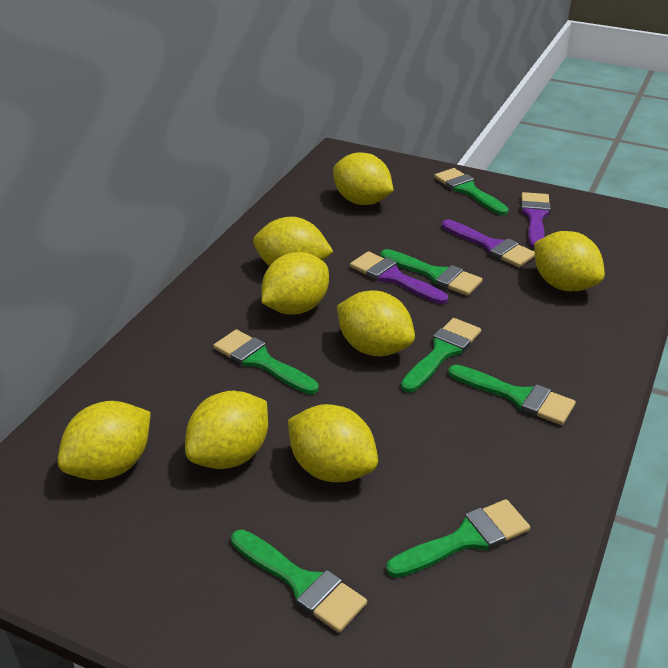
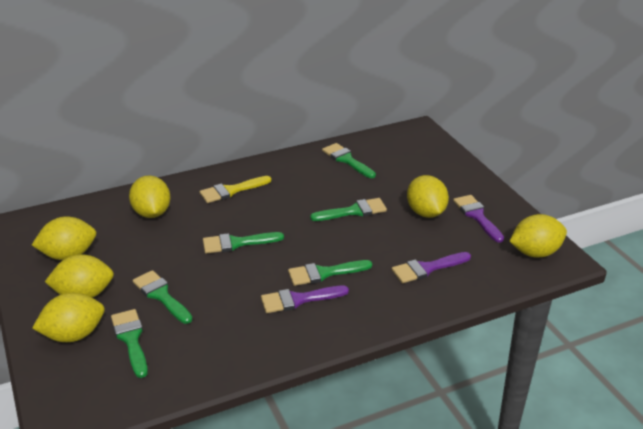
green brush: 7 -> 6
yellow brush: 0 -> 1
yellow lemon: 8 -> 6

